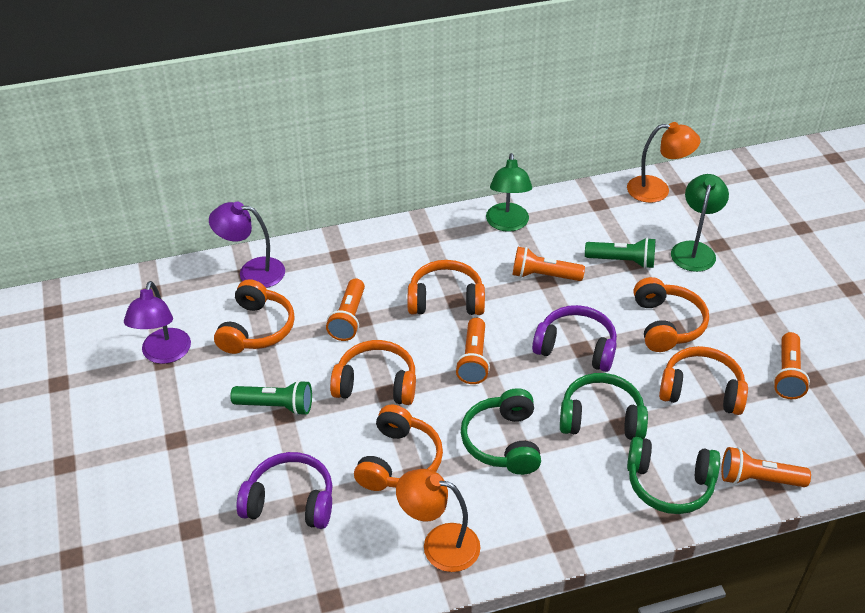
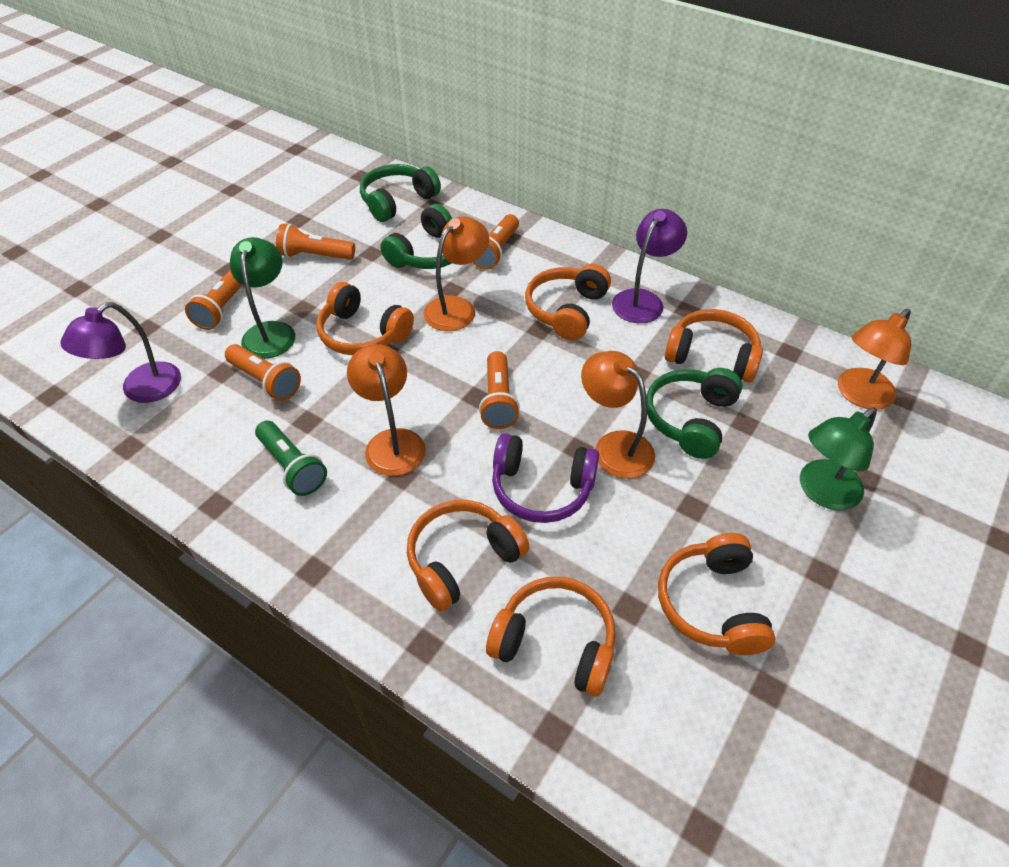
green flashlight: 2 -> 1
orange lamp: 2 -> 4
purple headphones: 2 -> 1

